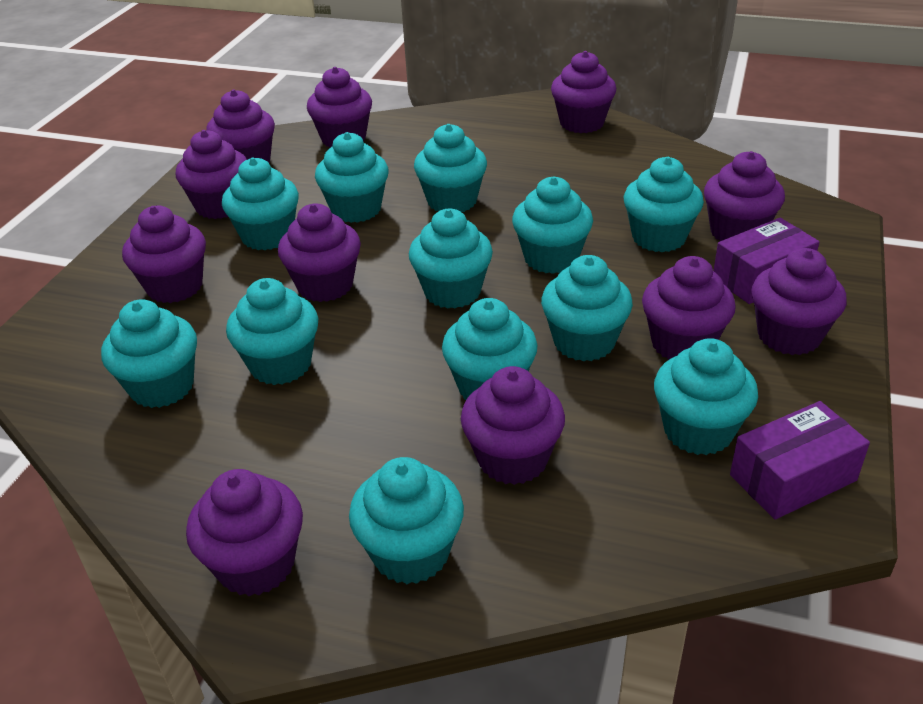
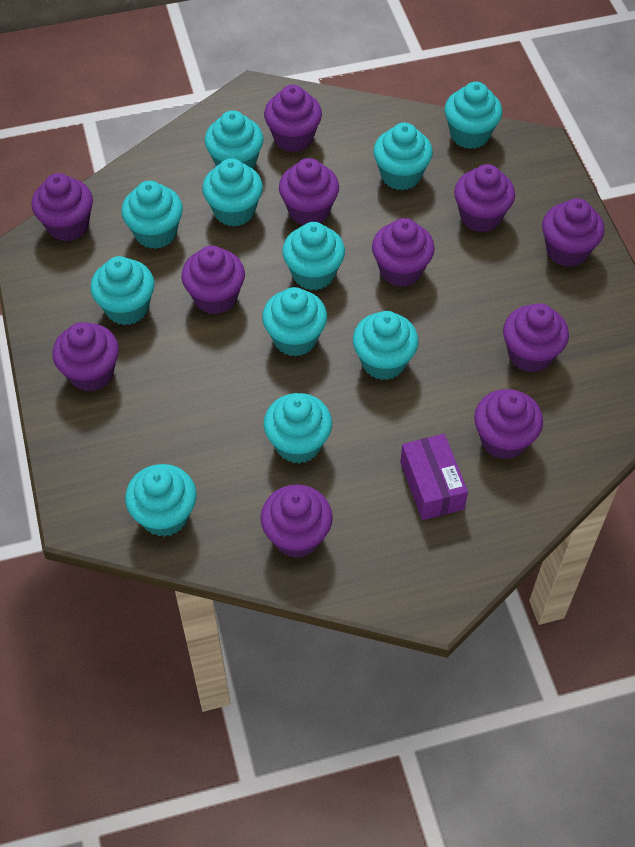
purple box: 2 -> 1
turquoise cupcake: 12 -> 11

